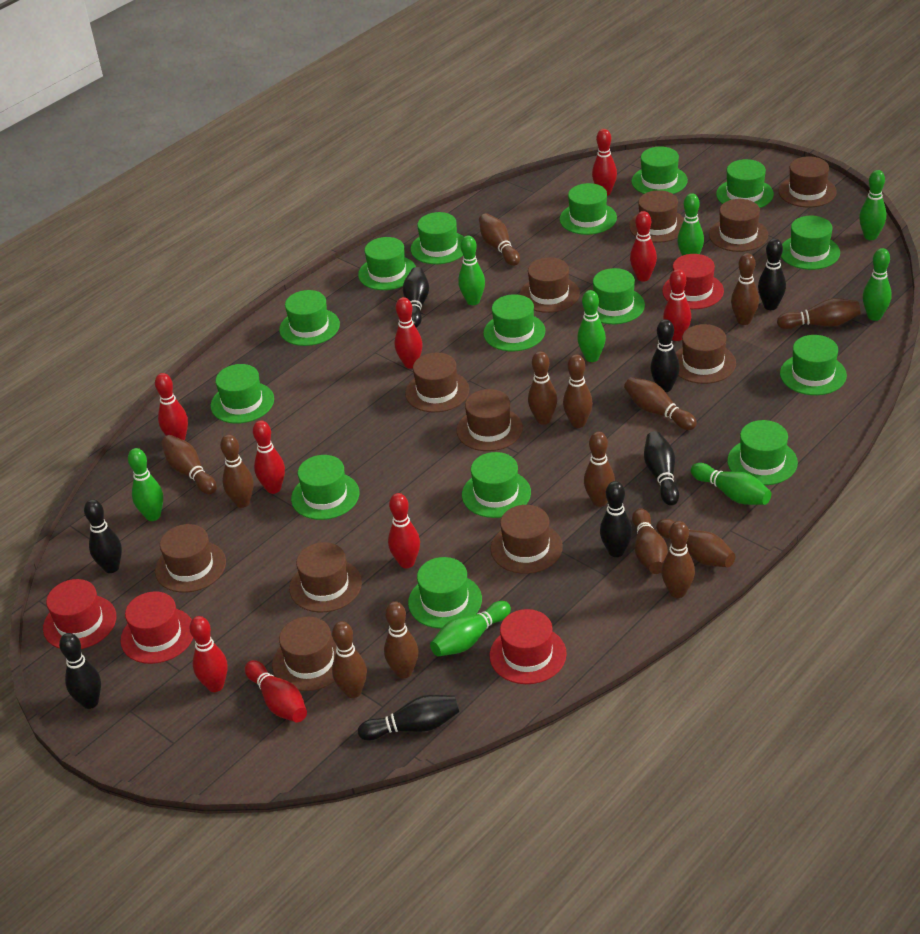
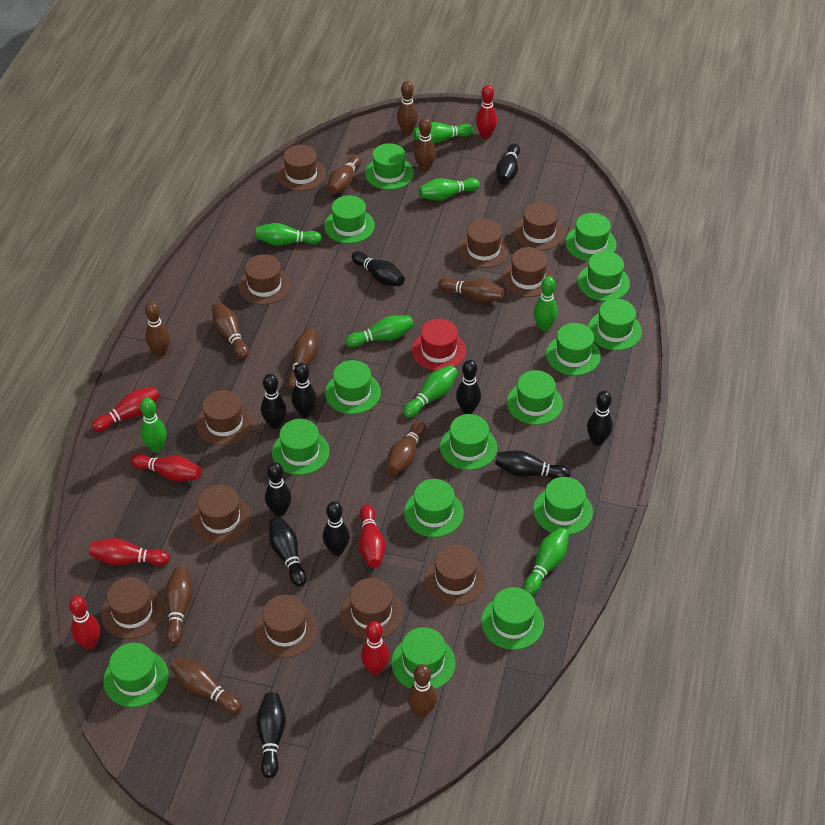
black bowling pin: 8 -> 11
brown bowling pin: 14 -> 11
red bowling pin: 9 -> 7
red hat: 4 -> 1

